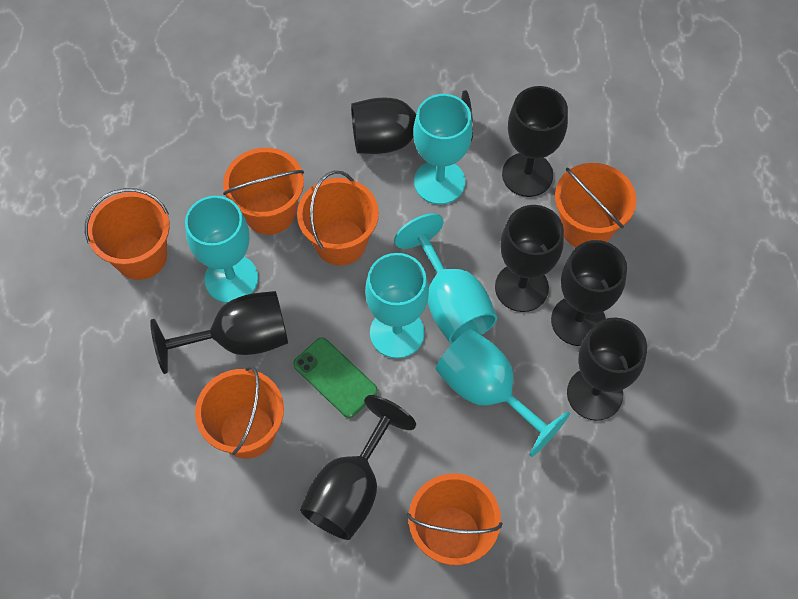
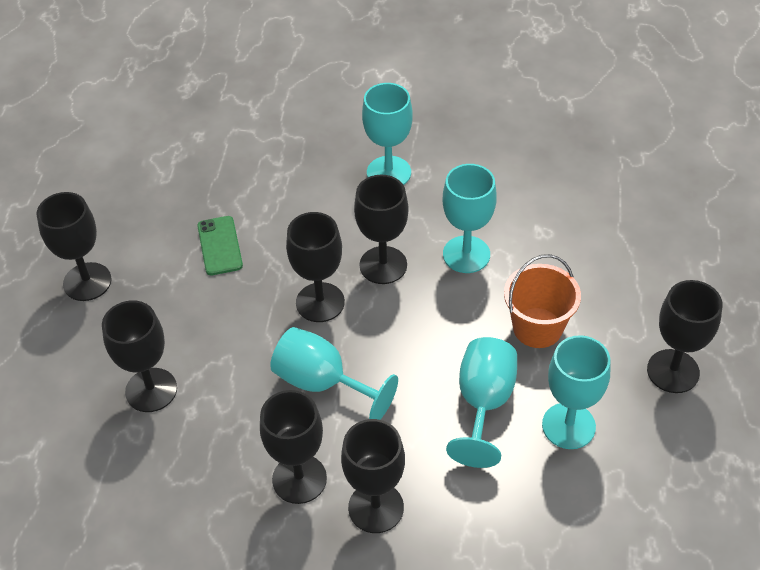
orange bucket: 6 -> 1

